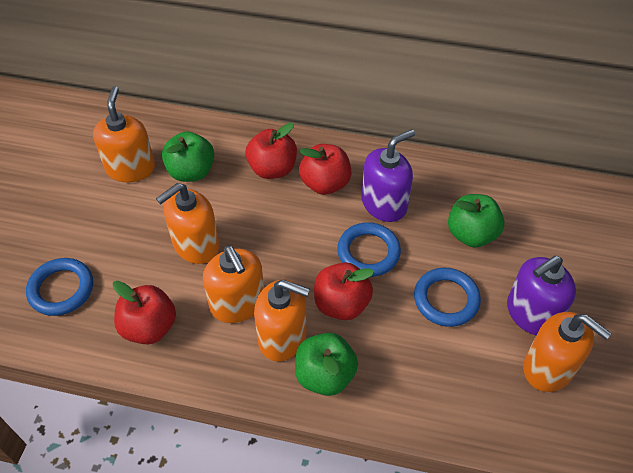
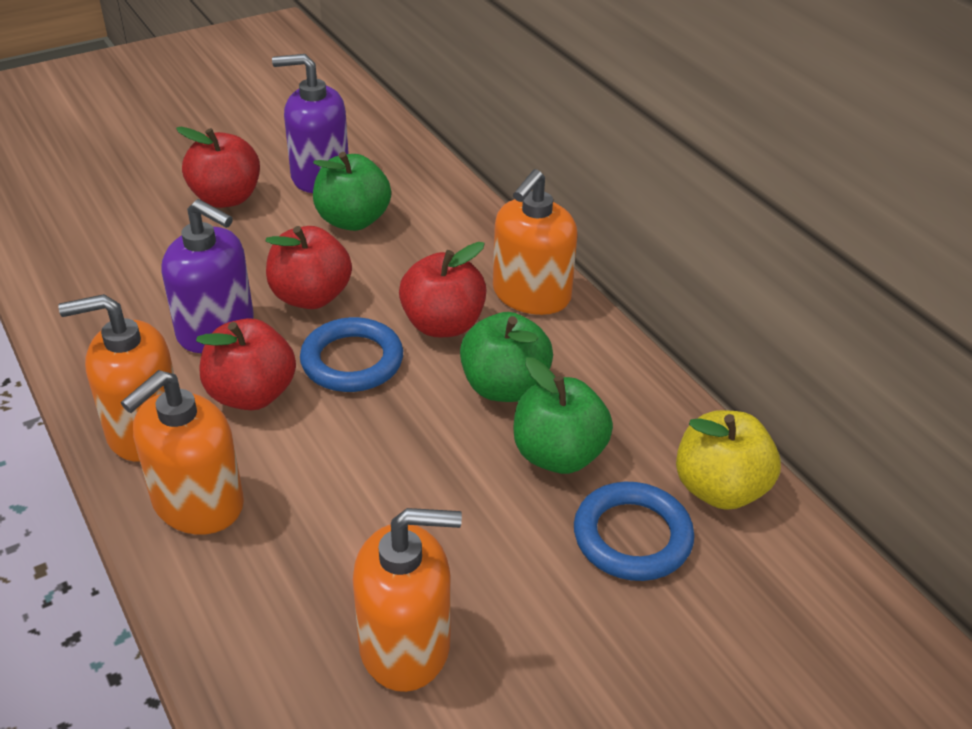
blue ring: 3 -> 2
orange soap dispenser: 5 -> 4
yellow apple: 0 -> 1

